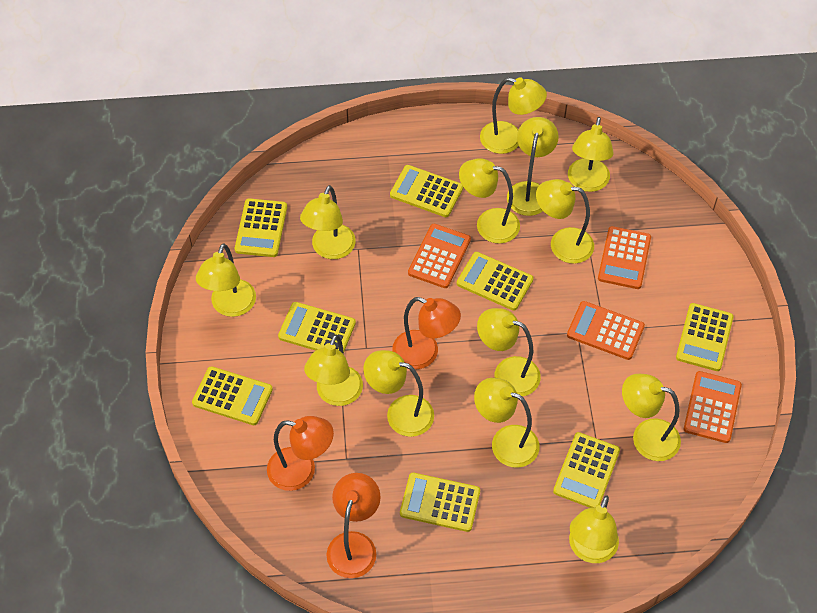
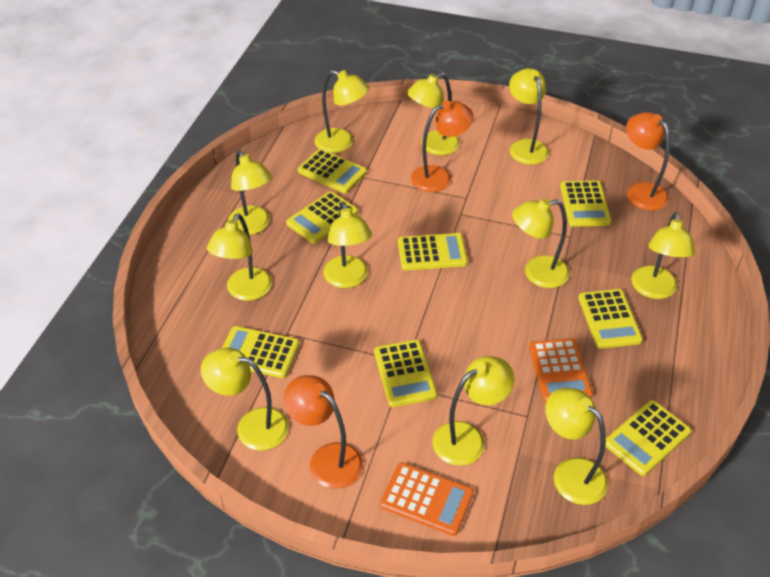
orange calculator: 4 -> 2
yellow lamp: 13 -> 11

